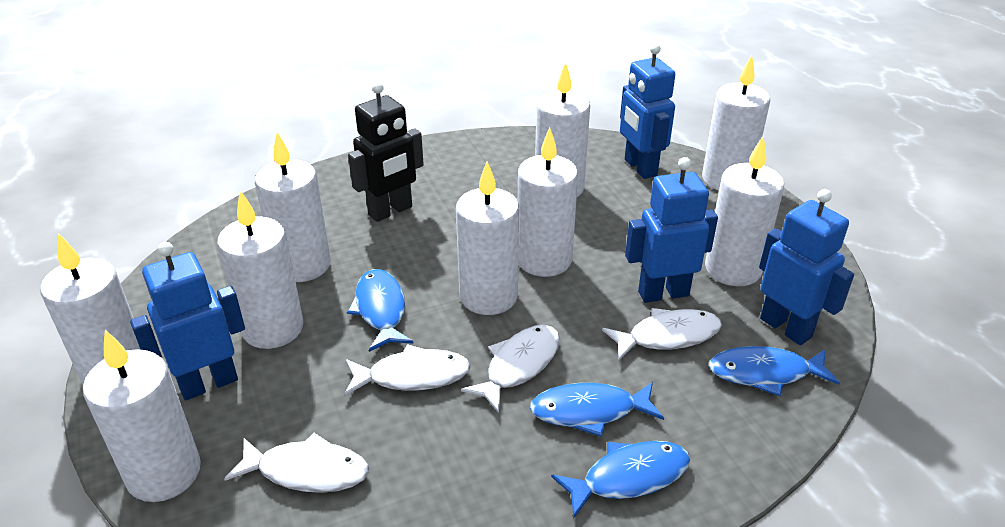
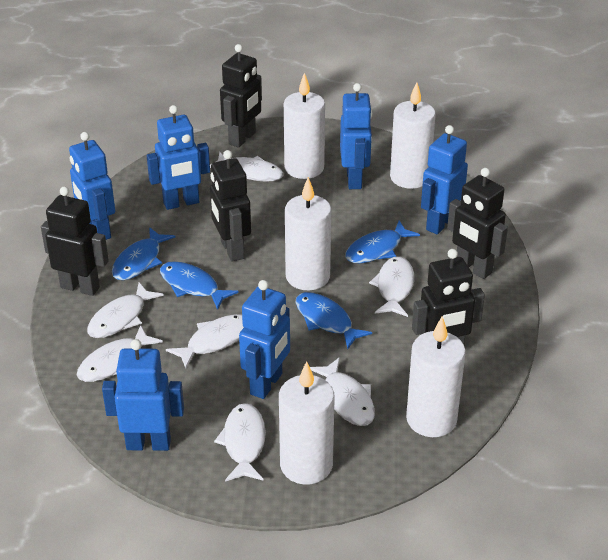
black robot: 1 -> 5
blue robot: 4 -> 6
white candle: 9 -> 5
white fish: 4 -> 7

